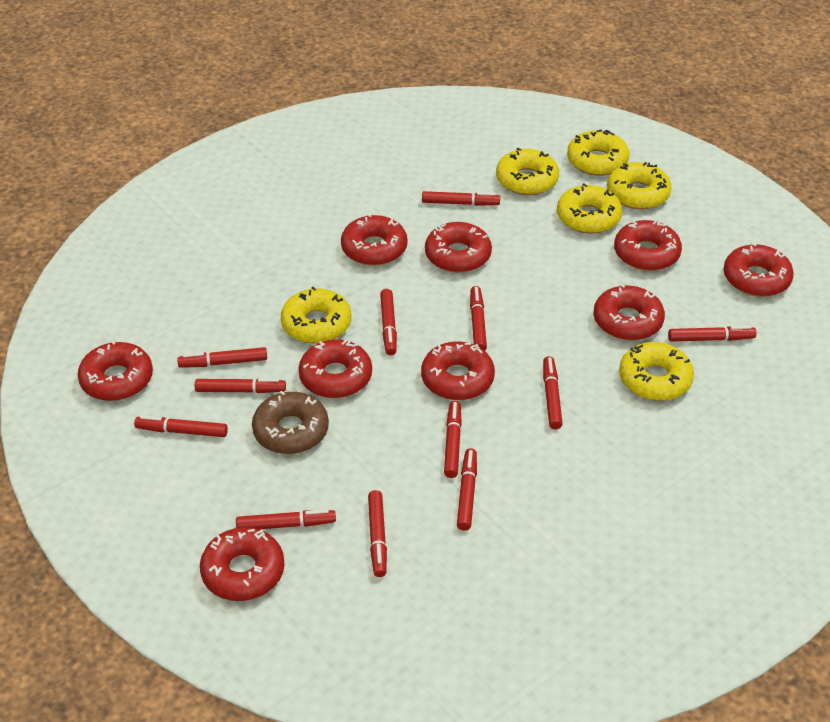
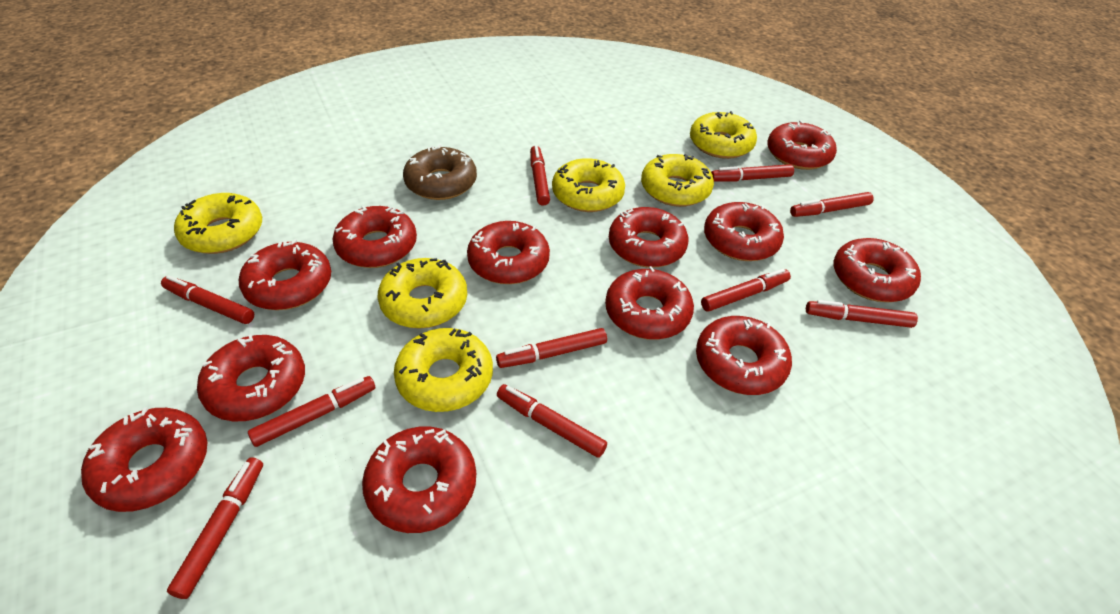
red donut: 9 -> 12
red marker: 12 -> 10

